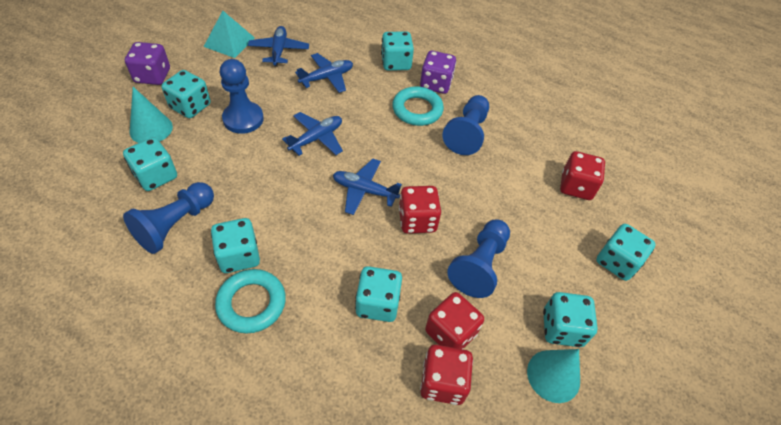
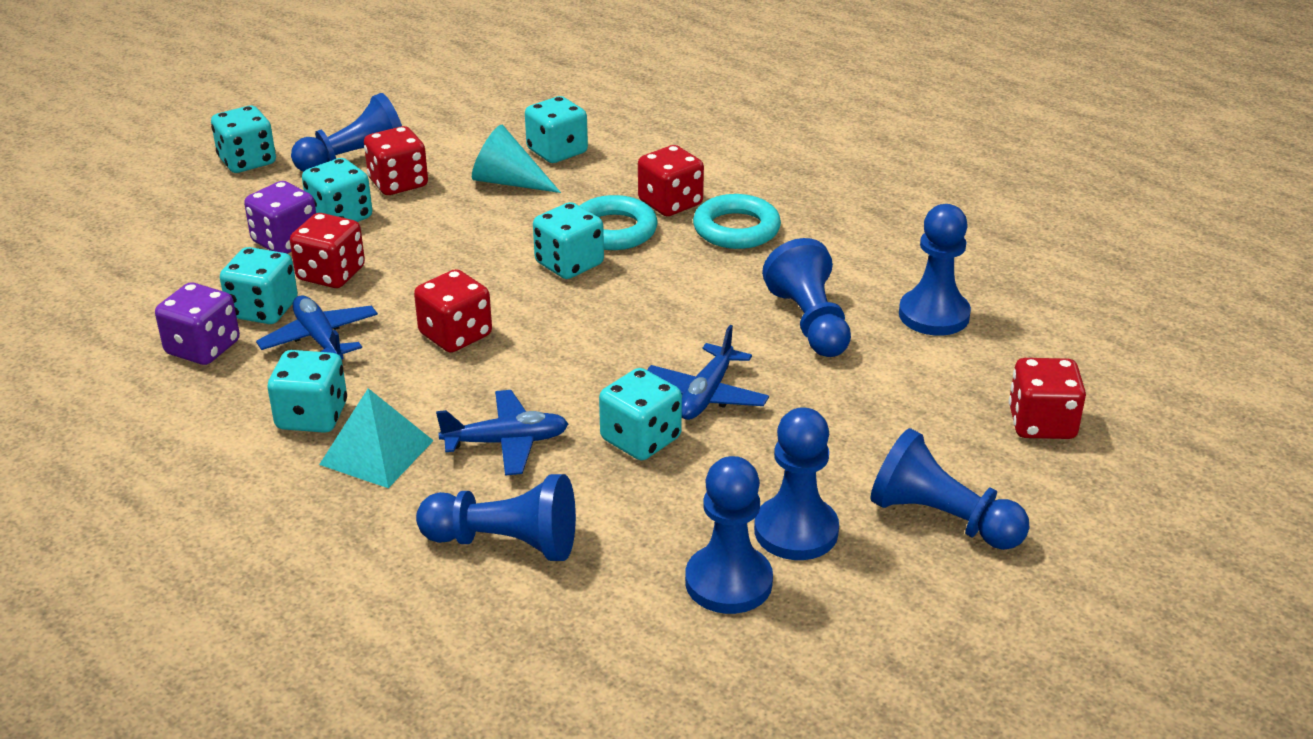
blue pawn: 4 -> 7
blue plane: 4 -> 3
red dice: 4 -> 5
turquoise cone: 2 -> 1

